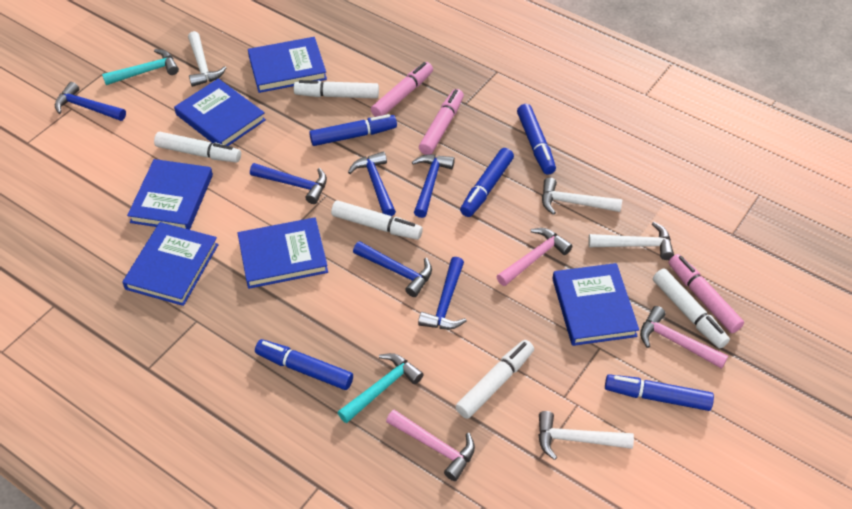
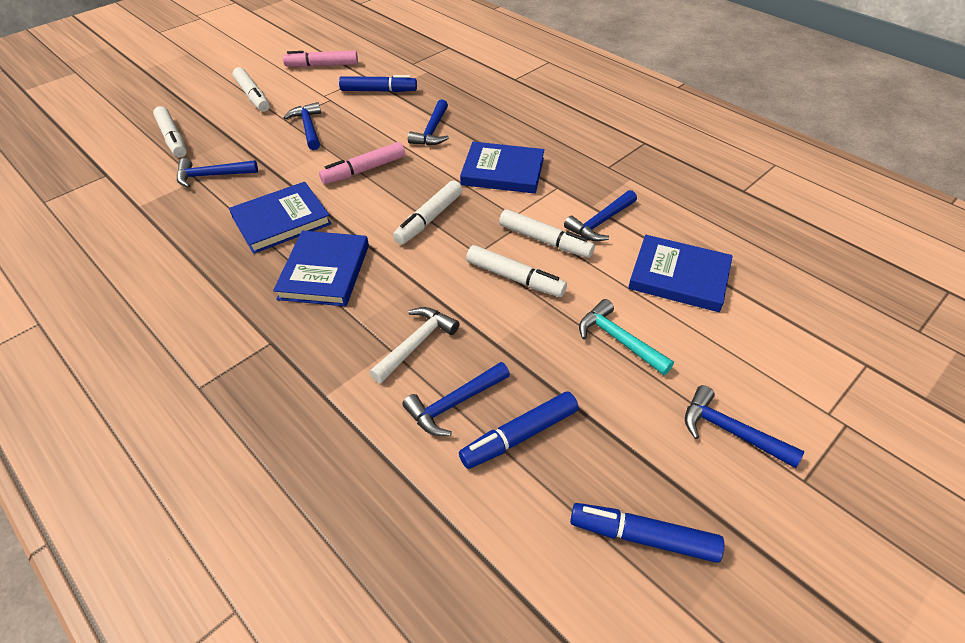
blue book: 6 -> 4
blue marker: 5 -> 3
pink hammer: 3 -> 0
pink marker: 3 -> 2
turquoise hammer: 2 -> 1
white hammer: 4 -> 1

